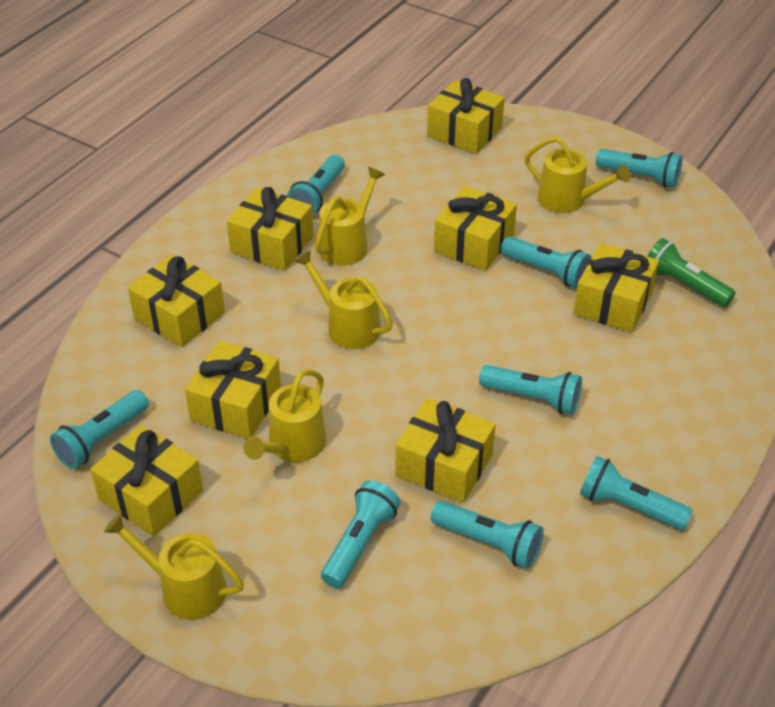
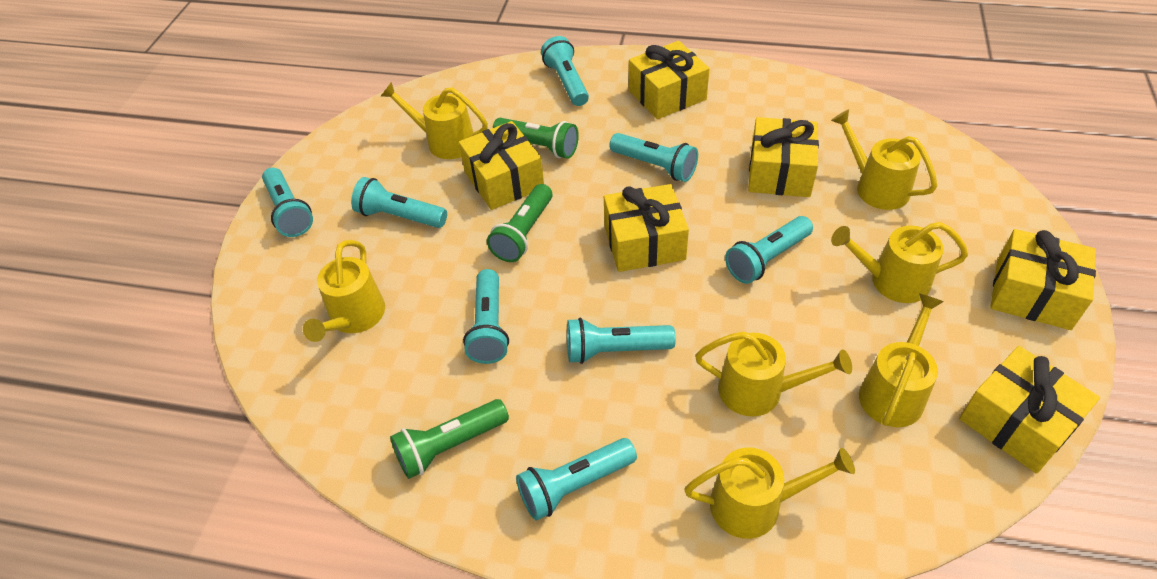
green flashlight: 1 -> 3
yellow gift: 8 -> 6
yellow watering can: 5 -> 7

